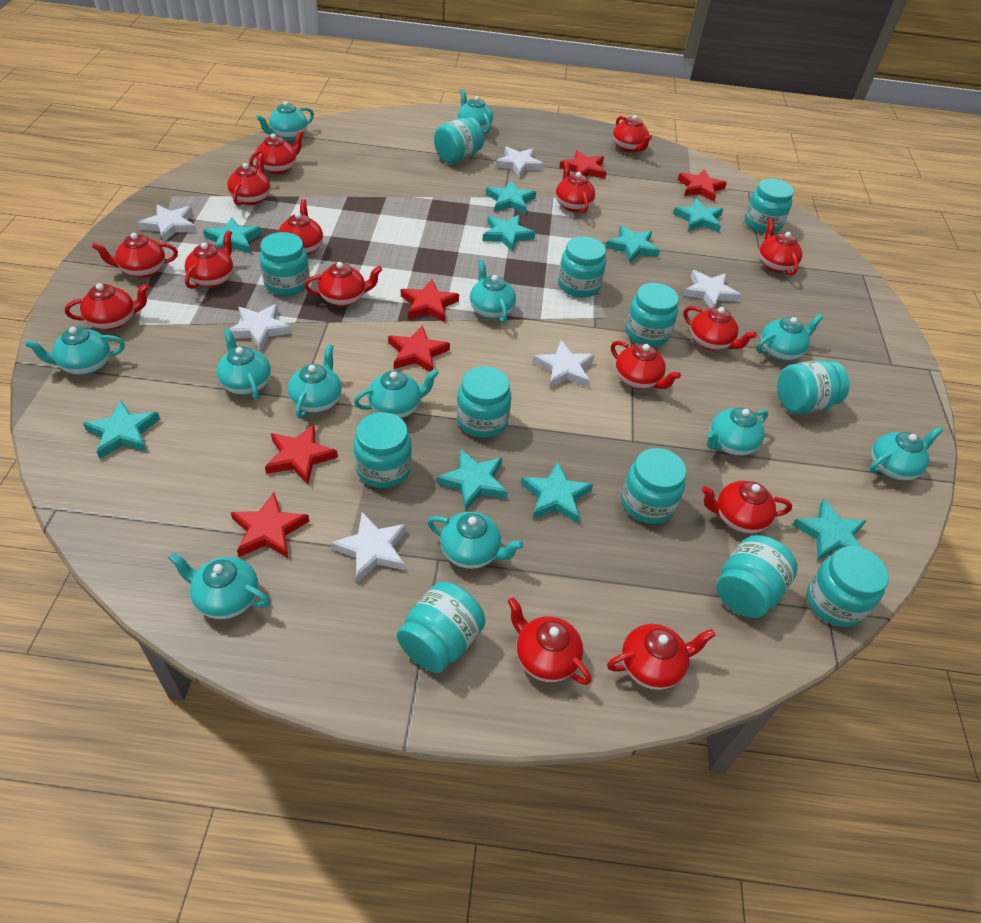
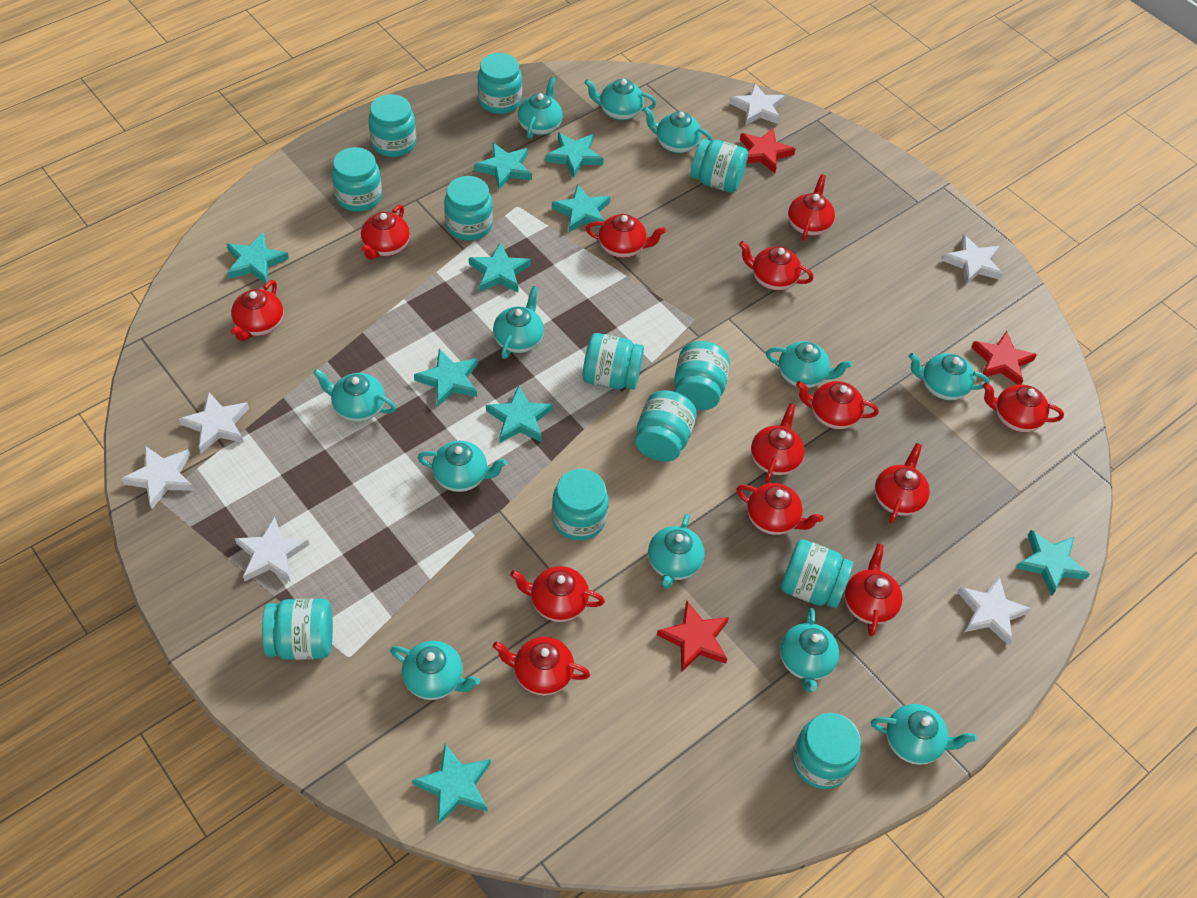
red star: 6 -> 3
red teapot: 15 -> 13

